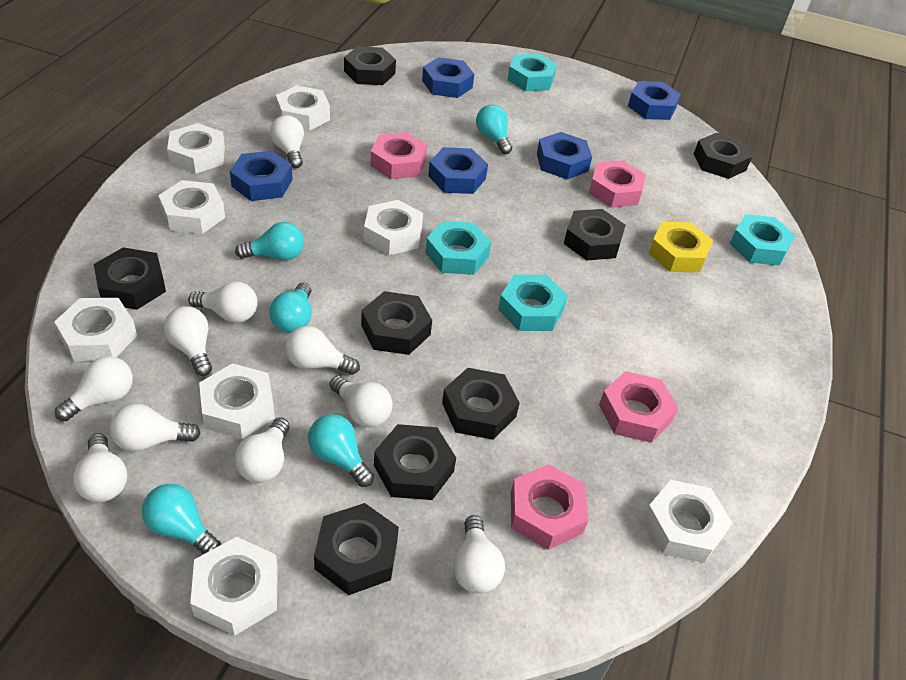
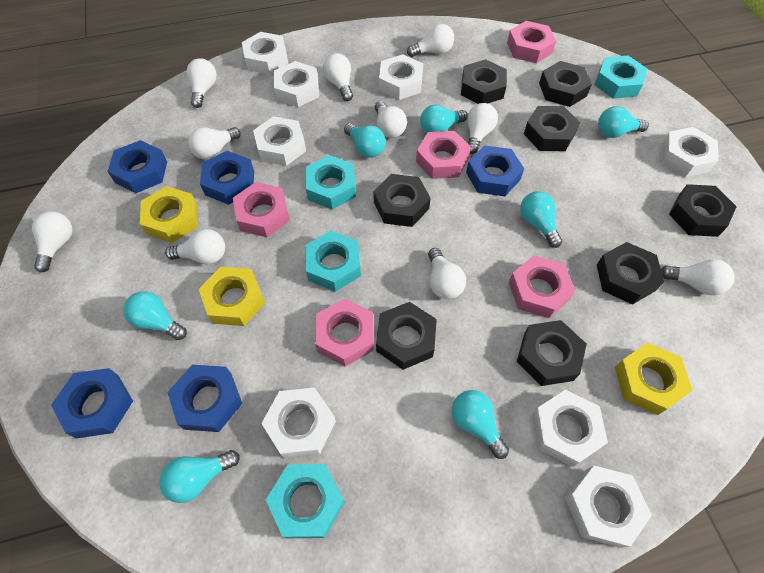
pink nut: 4 -> 5
turquoise light bulb: 5 -> 7
yellow nut: 1 -> 3

